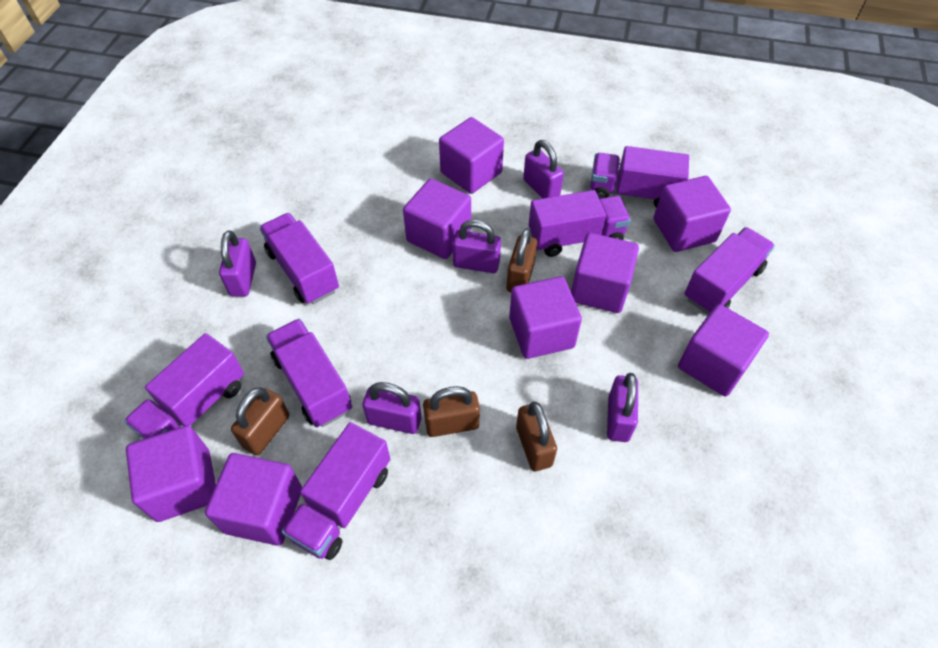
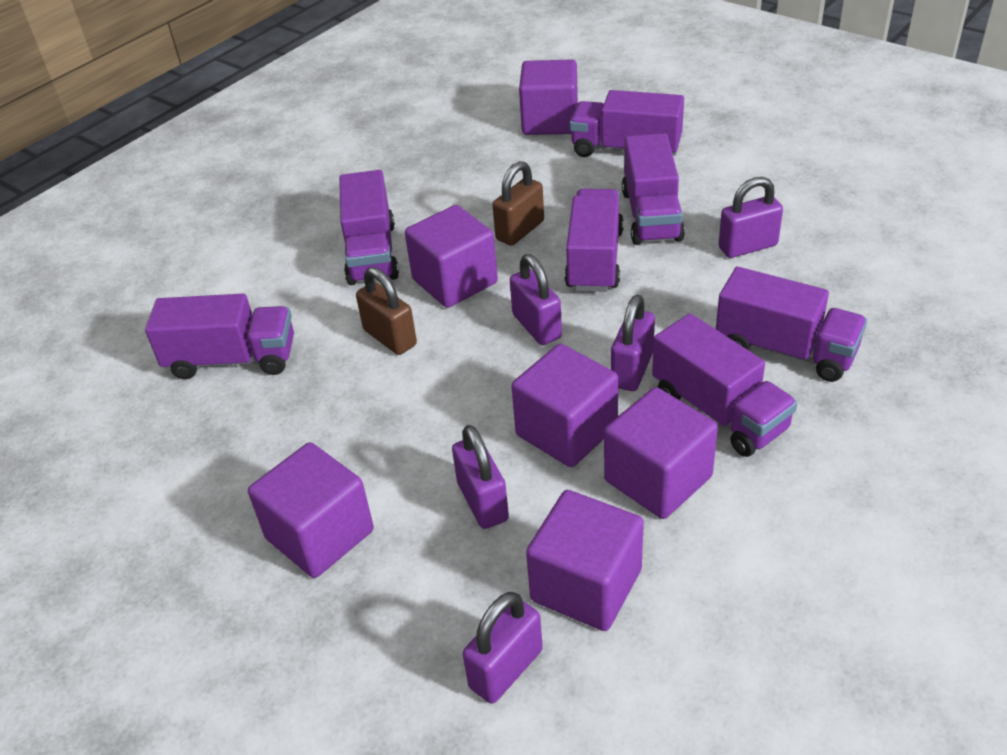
brown padlock: 4 -> 2
purple cube: 8 -> 6

